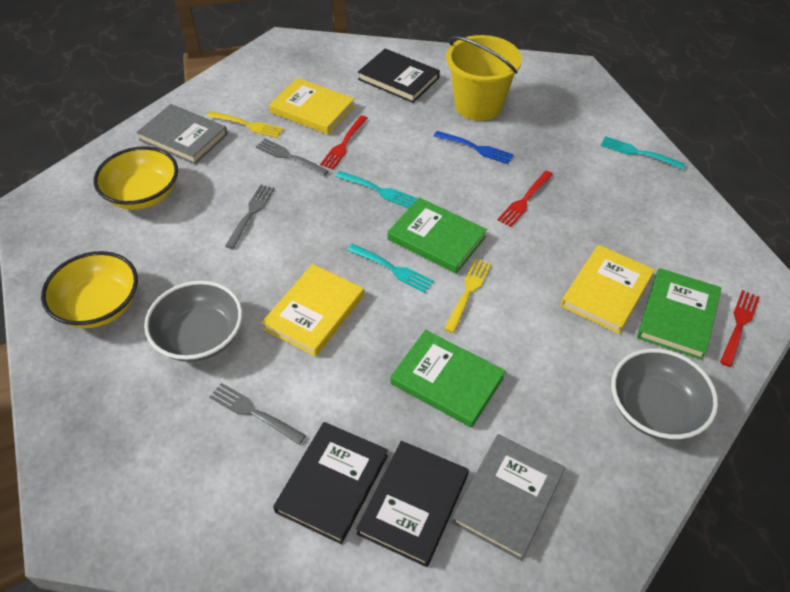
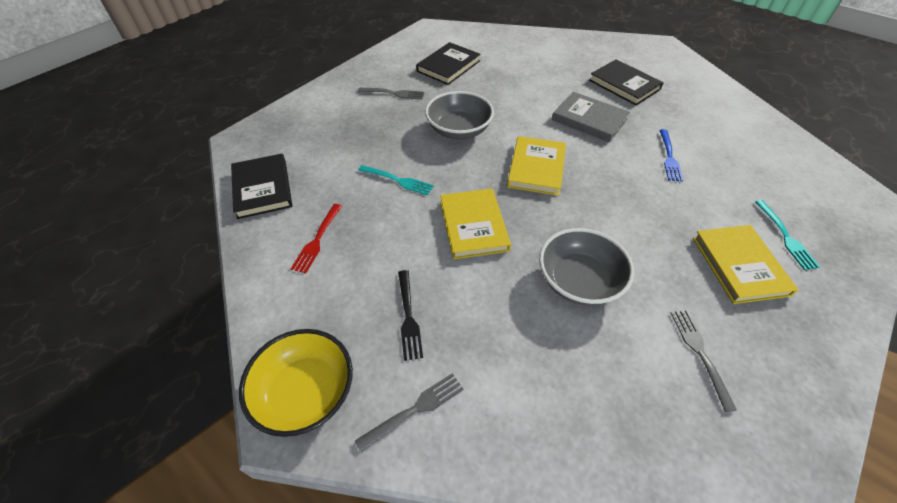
black fork: 0 -> 1
green book: 3 -> 0
grey book: 2 -> 1
red fork: 3 -> 1
turquoise fork: 3 -> 2
yellow bowl: 2 -> 1
yellow bucket: 1 -> 0
yellow fork: 2 -> 0

